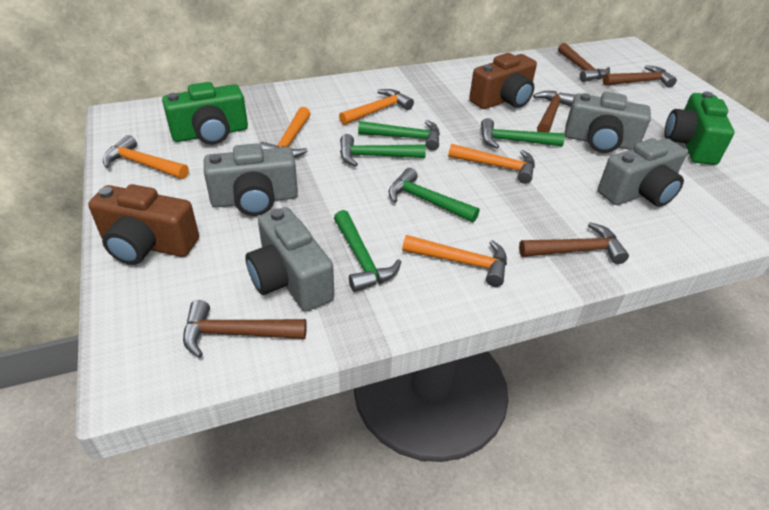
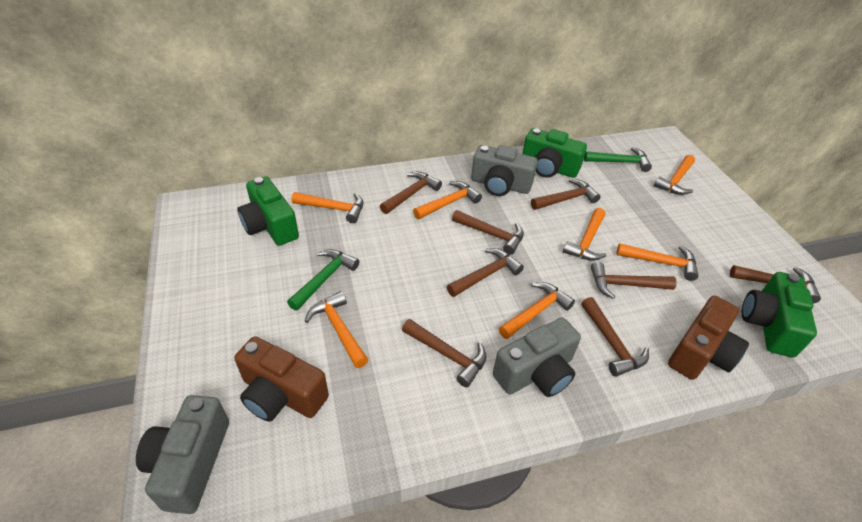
brown hammer: 5 -> 8
green camera: 2 -> 3
green hammer: 5 -> 2
grey camera: 4 -> 3
orange hammer: 5 -> 7

